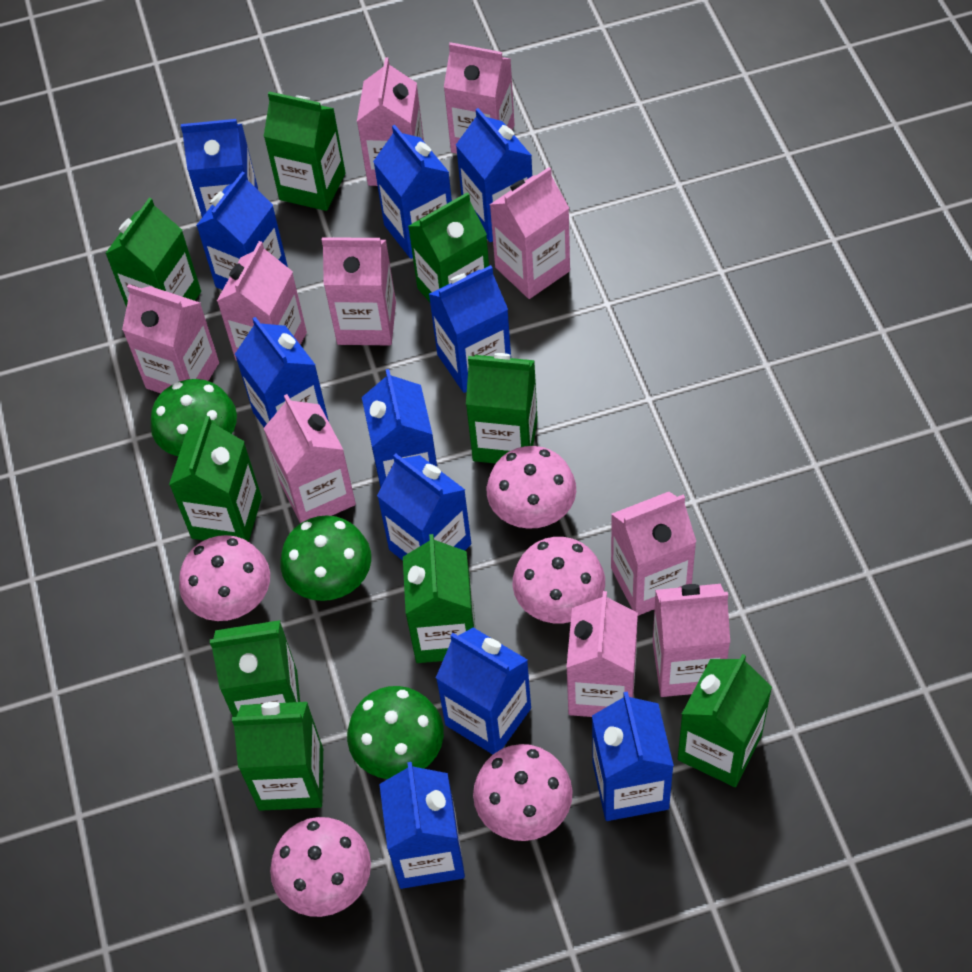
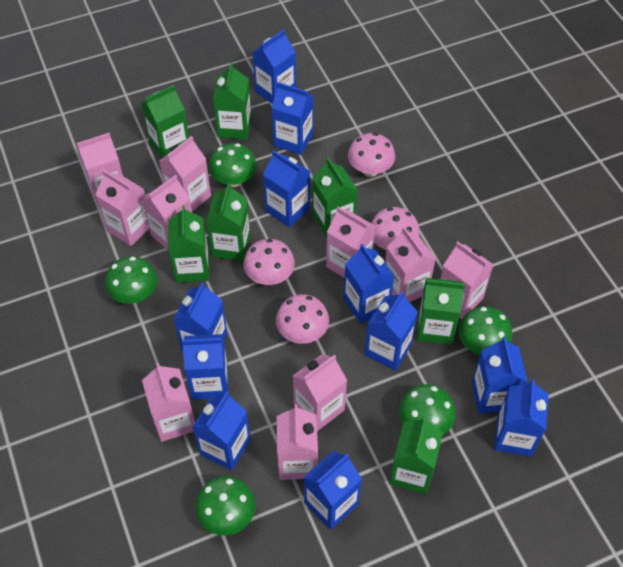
green carton: 9 -> 7
green mushroom: 3 -> 5
pink mushroom: 5 -> 4

